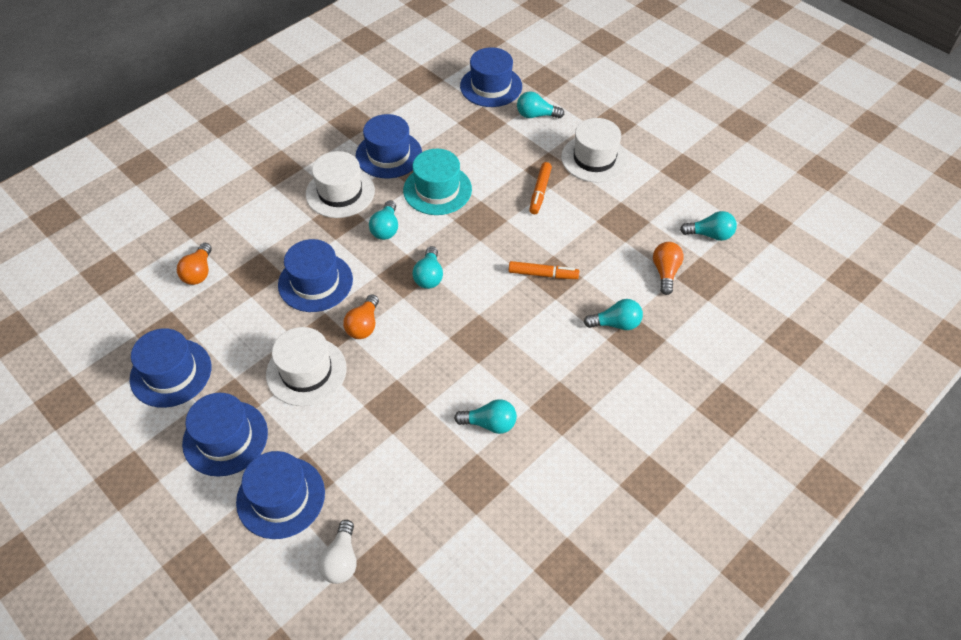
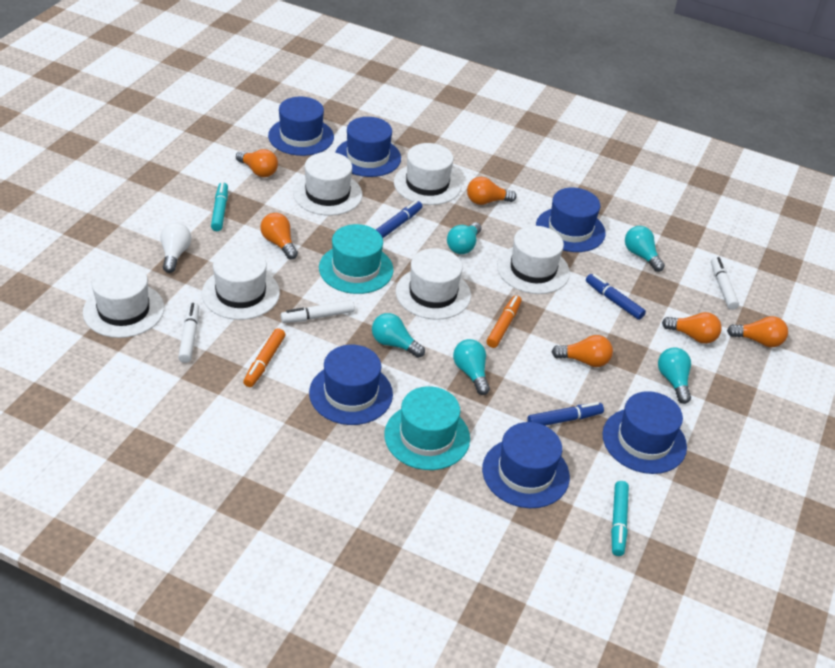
blue marker: 0 -> 3
orange light bulb: 3 -> 6
turquoise hat: 1 -> 2
turquoise light bulb: 6 -> 5
turquoise marker: 0 -> 2
white hat: 3 -> 6
white marker: 0 -> 3

